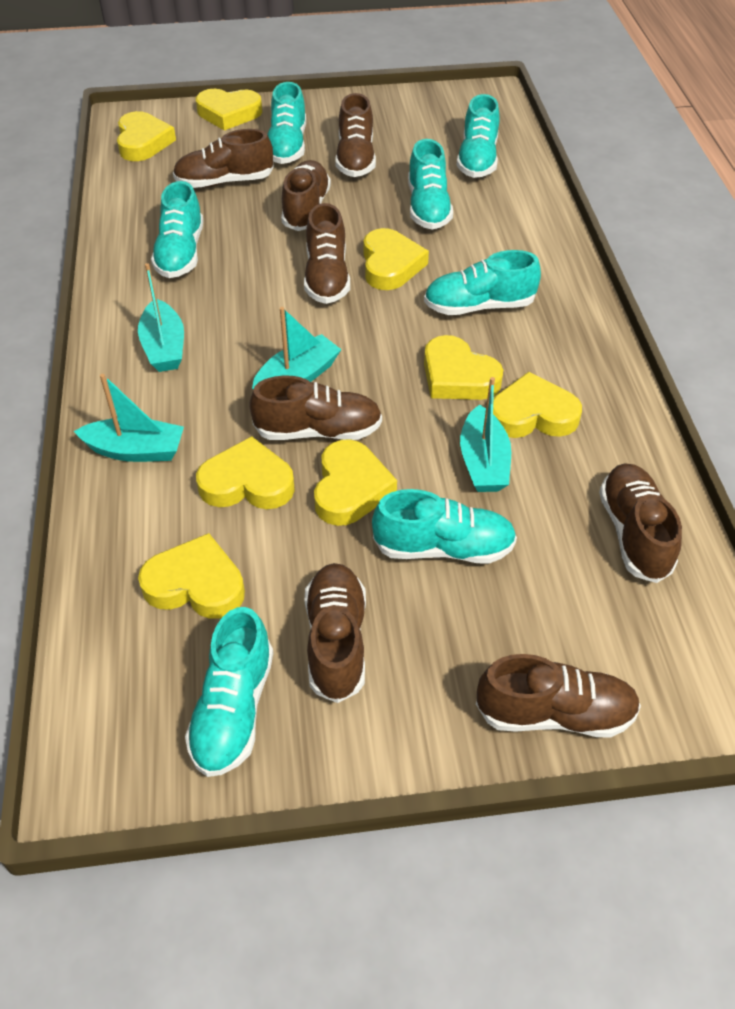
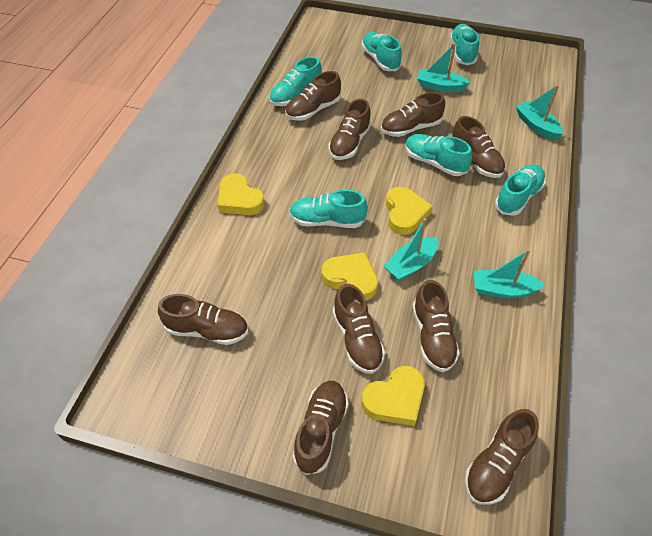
brown shoe: 8 -> 9
turquoise shoe: 7 -> 6
yellow heart: 8 -> 4

